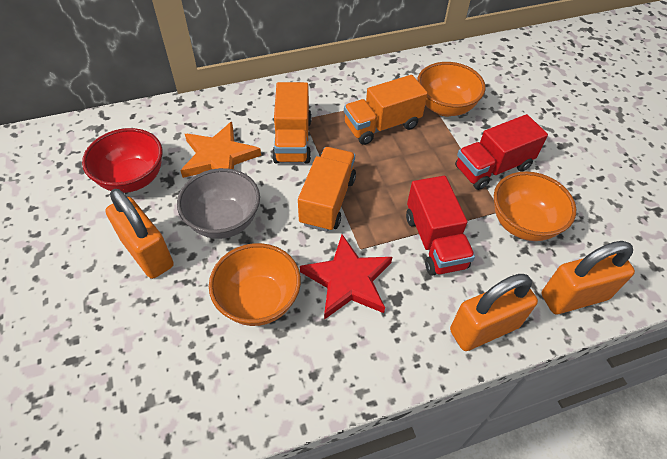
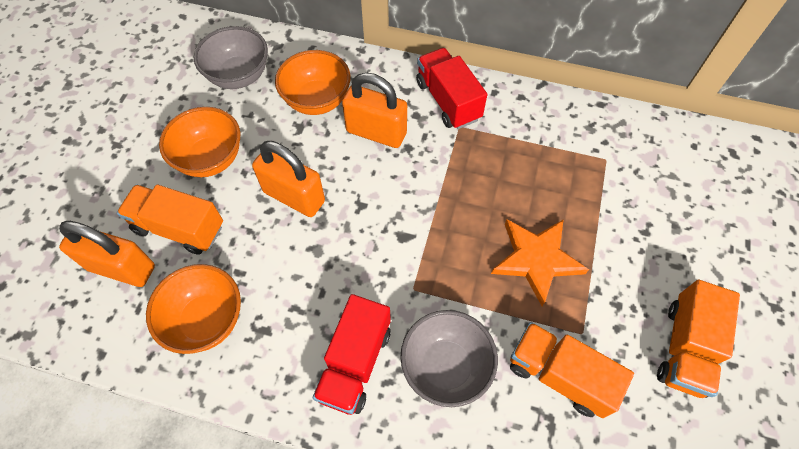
grey bowl: 1 -> 2
red bowl: 1 -> 0
red star: 1 -> 0

